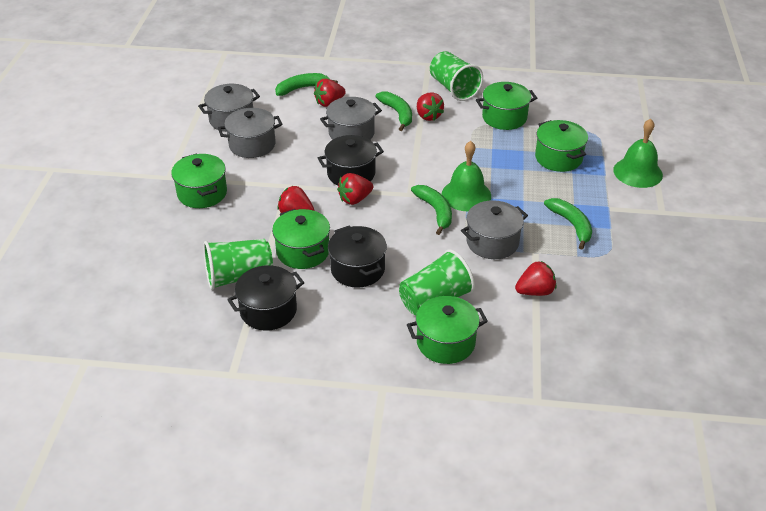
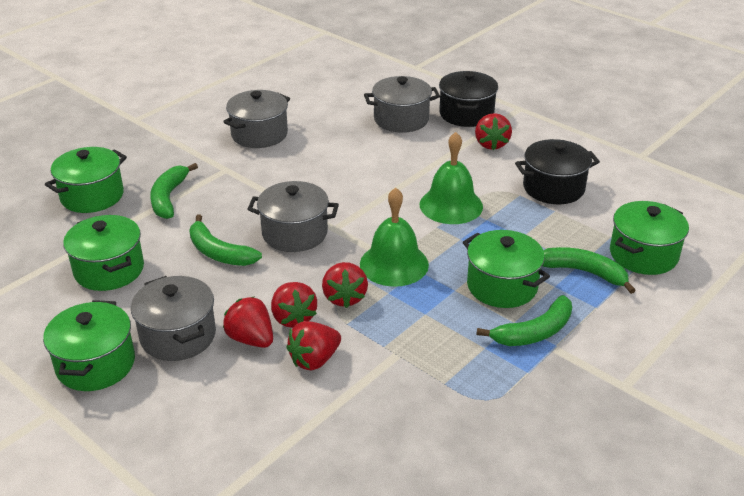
black pot: 3 -> 2
green cup: 3 -> 0

